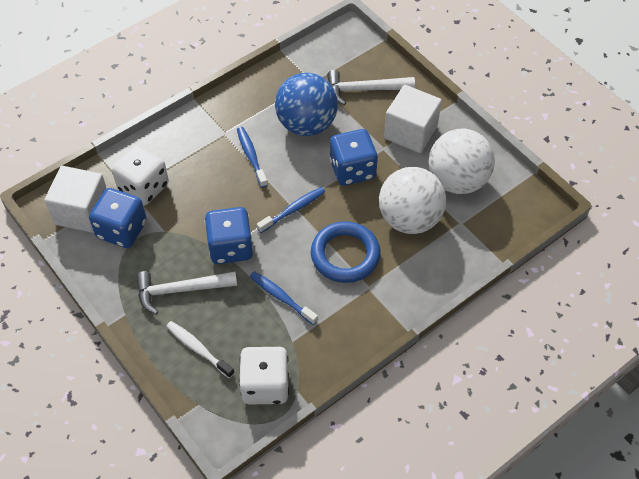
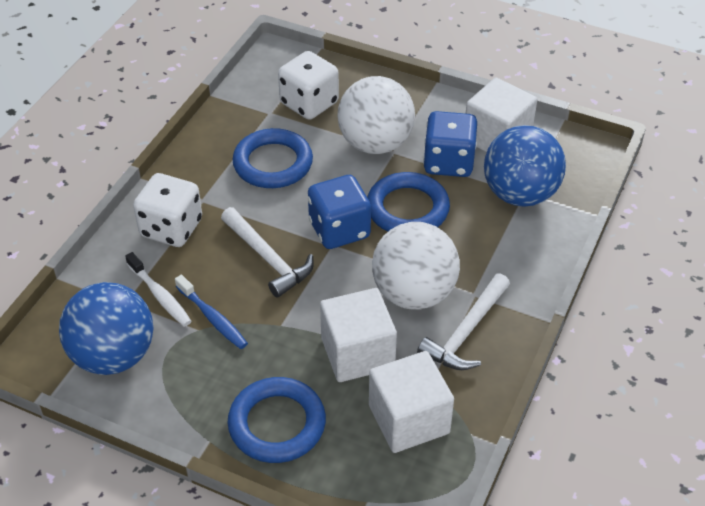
blue ball: 1 -> 2
blue dice: 3 -> 2
blue ring: 1 -> 3
blue toothbrush: 3 -> 1
white cube: 2 -> 3

